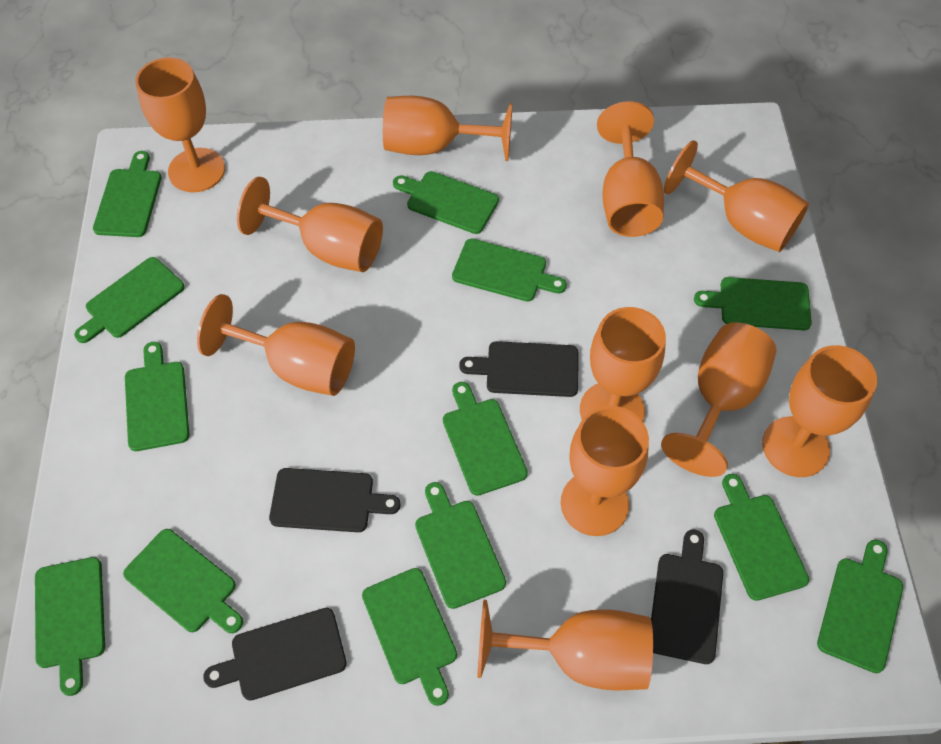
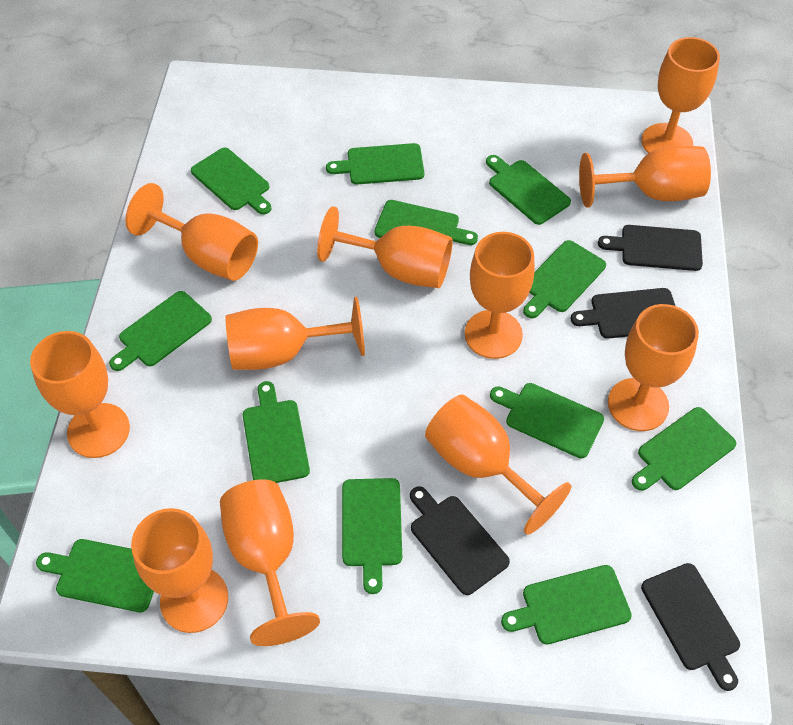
green cutting board: 13 -> 12

